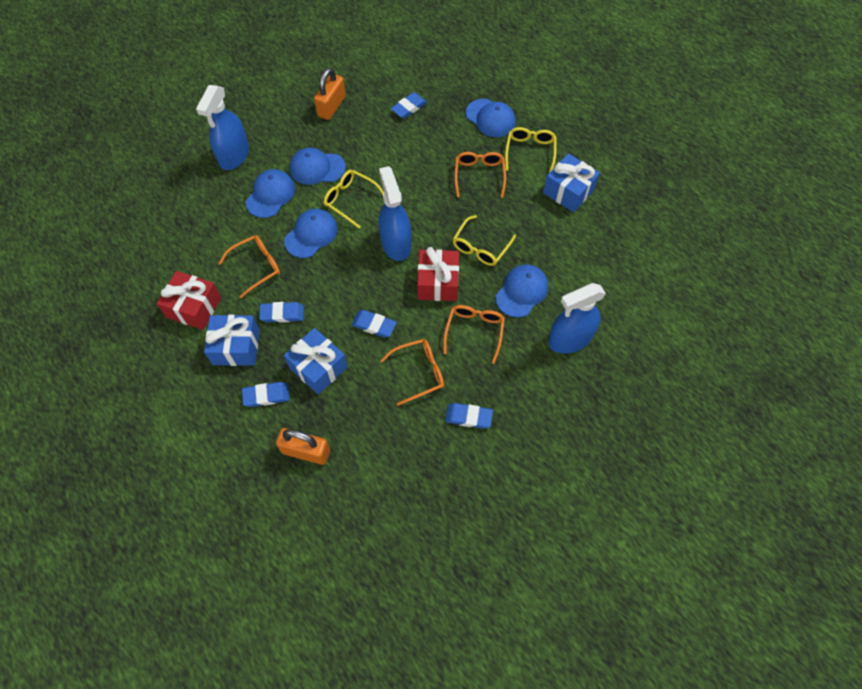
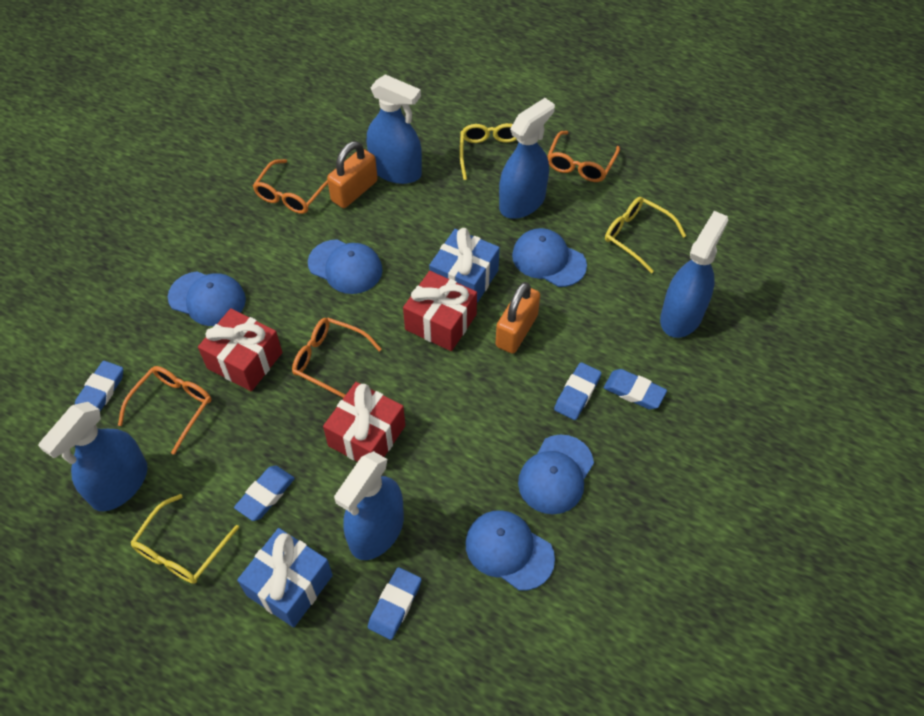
blue gift: 3 -> 2
blue spray bottle: 3 -> 5
red gift: 2 -> 3

